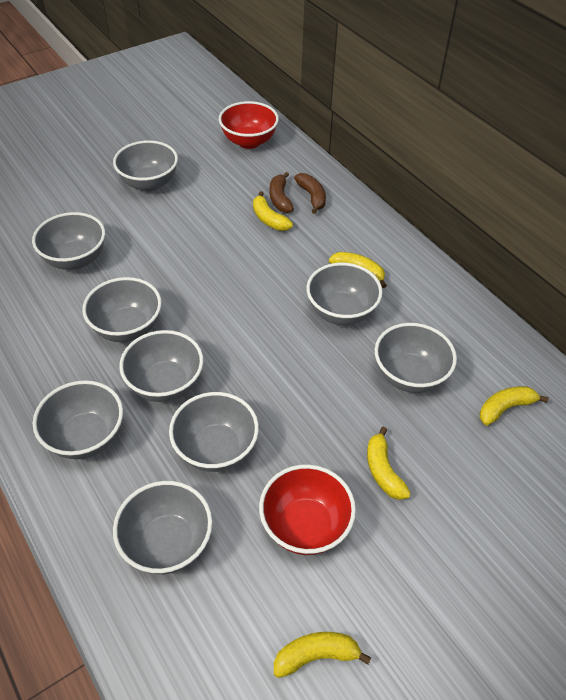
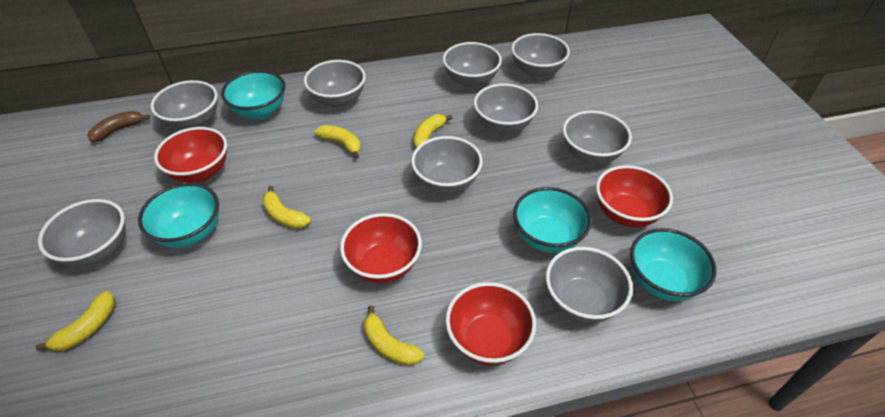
brown banana: 2 -> 1
red bowl: 2 -> 4
turquoise bowl: 0 -> 4

